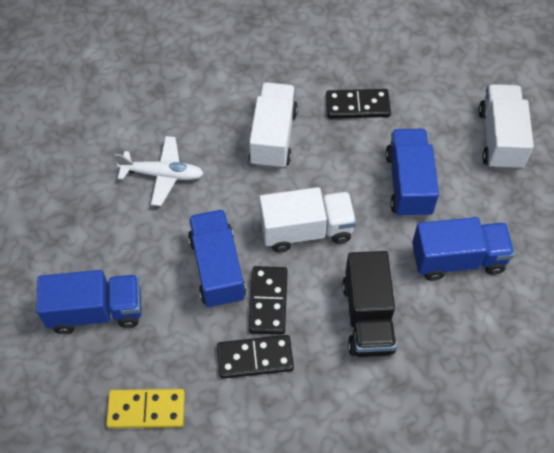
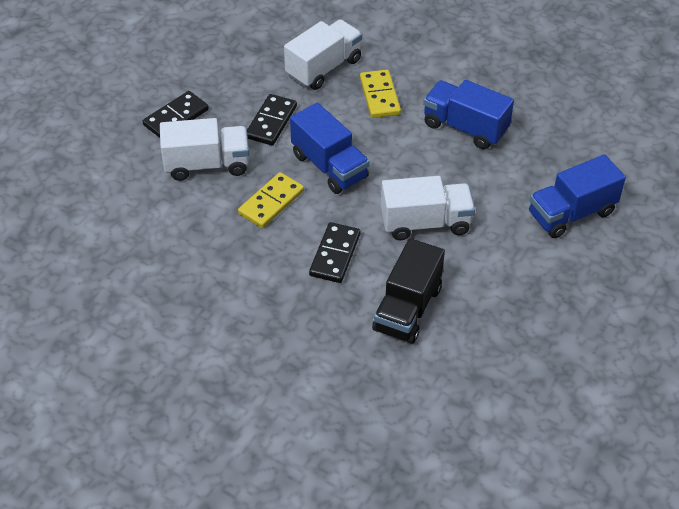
blue truck: 4 -> 3
white plane: 1 -> 0
yellow domino: 1 -> 2

